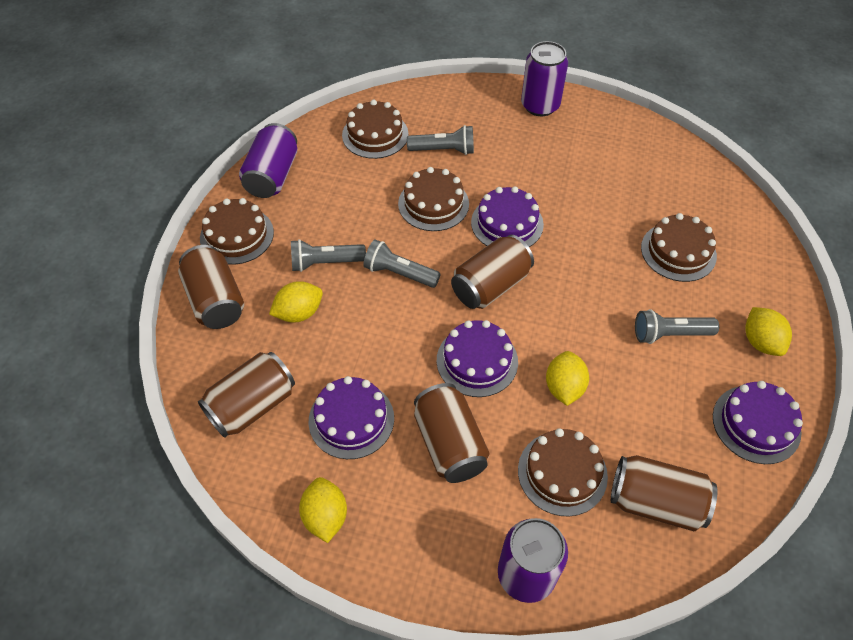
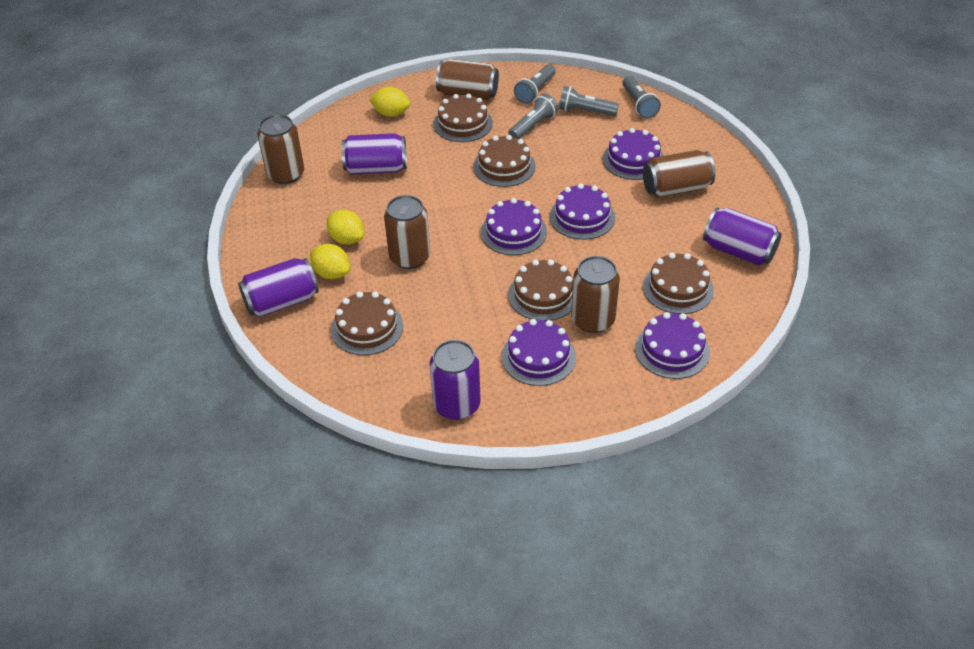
purple cake: 4 -> 5
purple can: 3 -> 4
yellow lemon: 4 -> 3

